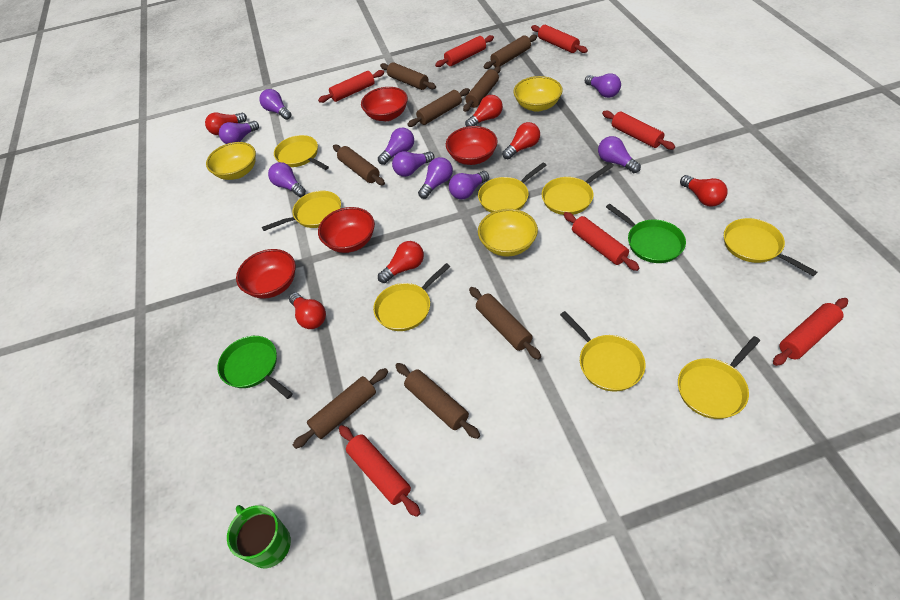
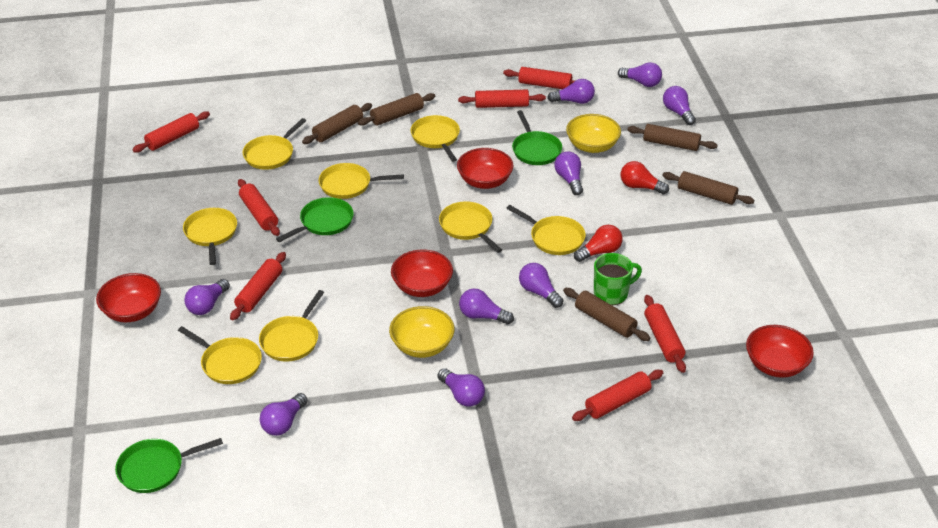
brown rolling pin: 8 -> 5
green pan: 2 -> 3
red light bulb: 6 -> 2
yellow bowl: 3 -> 2

